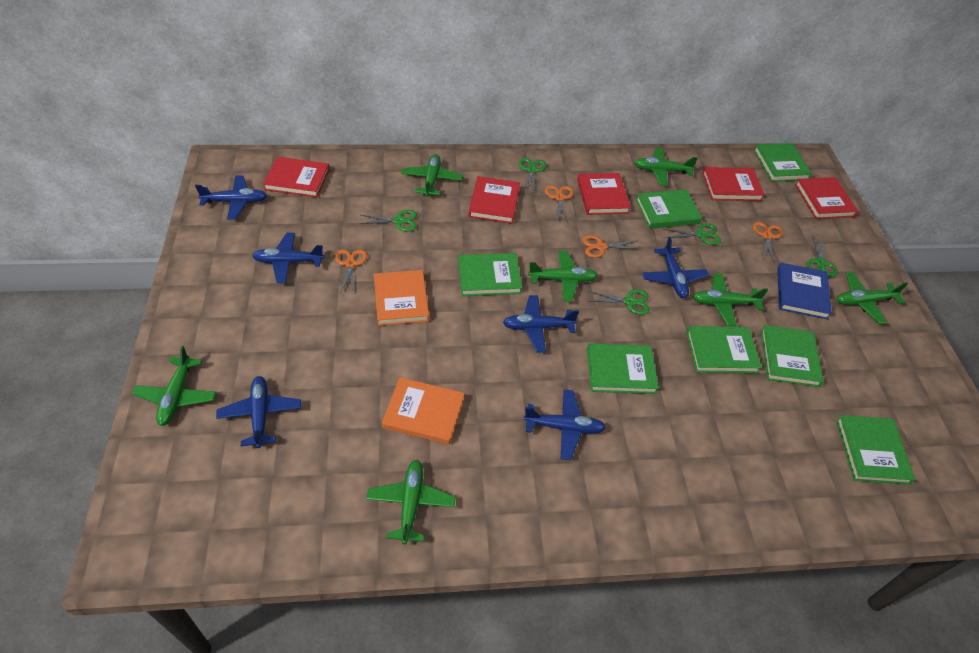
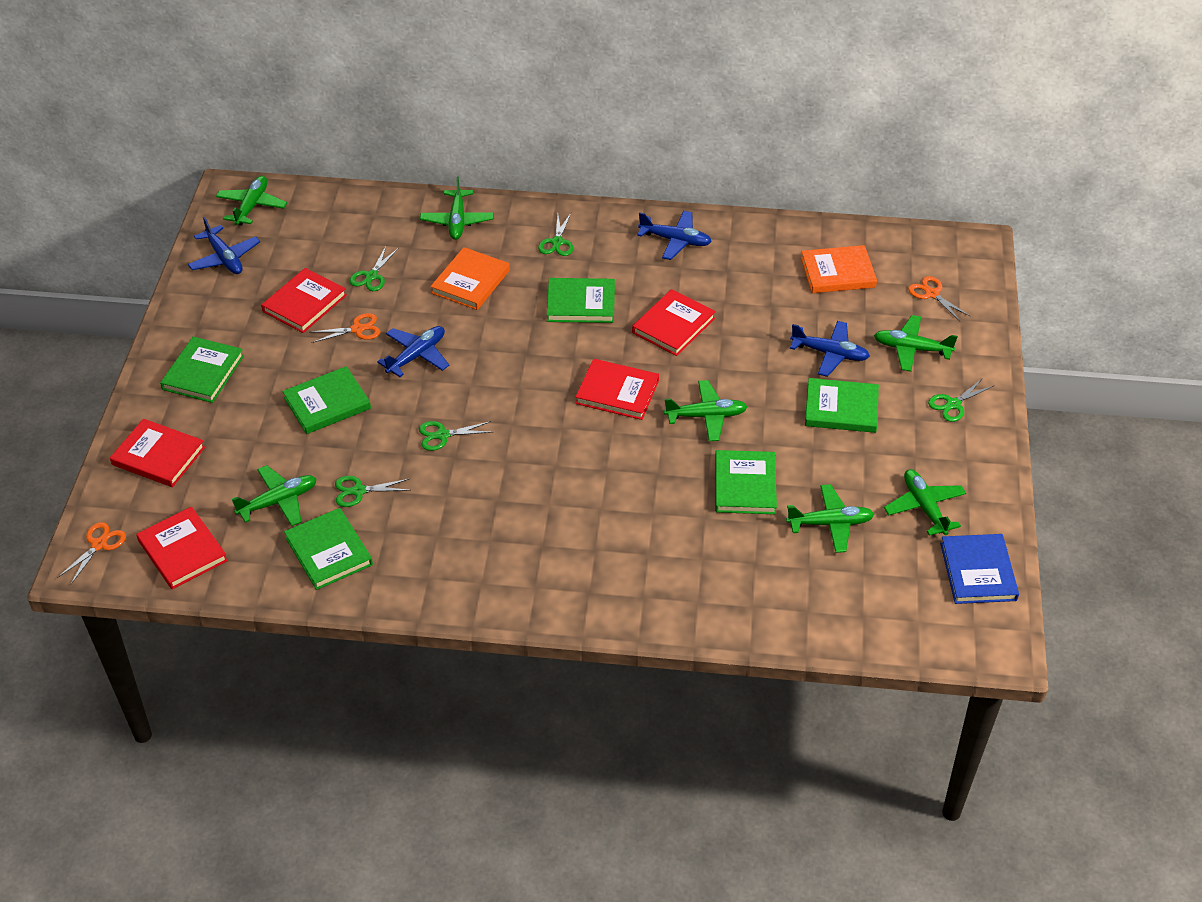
blue plane: 6 -> 4
green book: 7 -> 6
orange scissors: 4 -> 3

